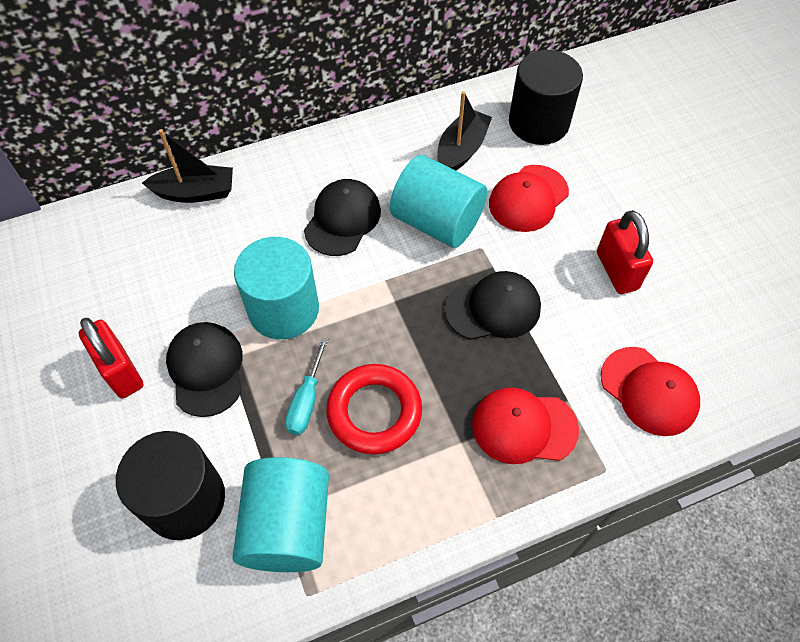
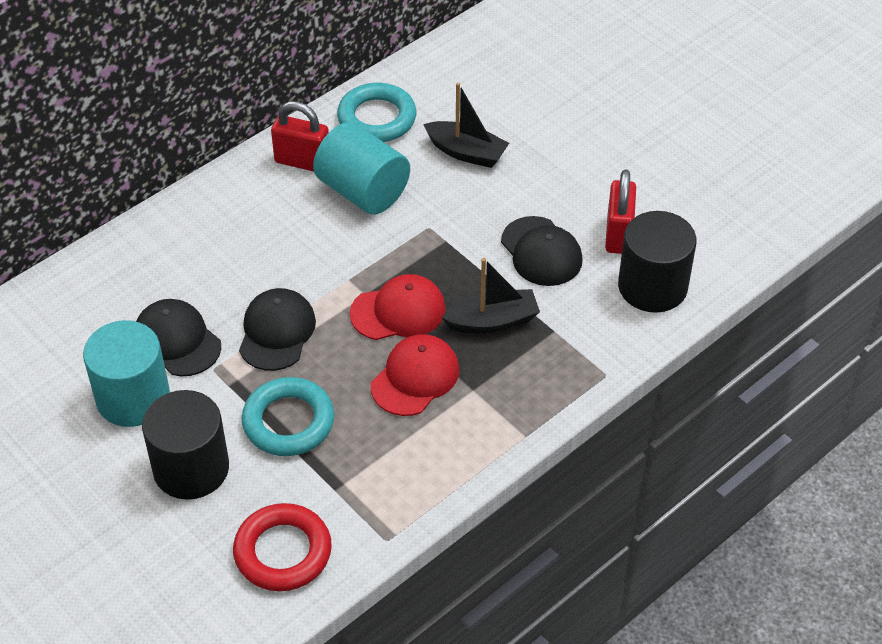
red cap: 3 -> 2
turquoise cylinder: 3 -> 2
turquoise ring: 0 -> 2
turquoise screwdriver: 1 -> 0

